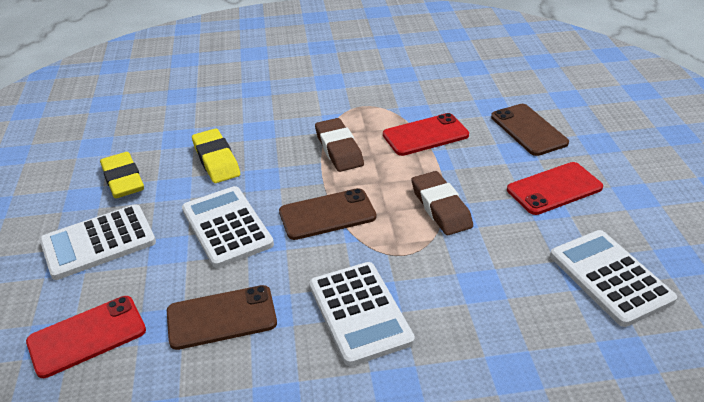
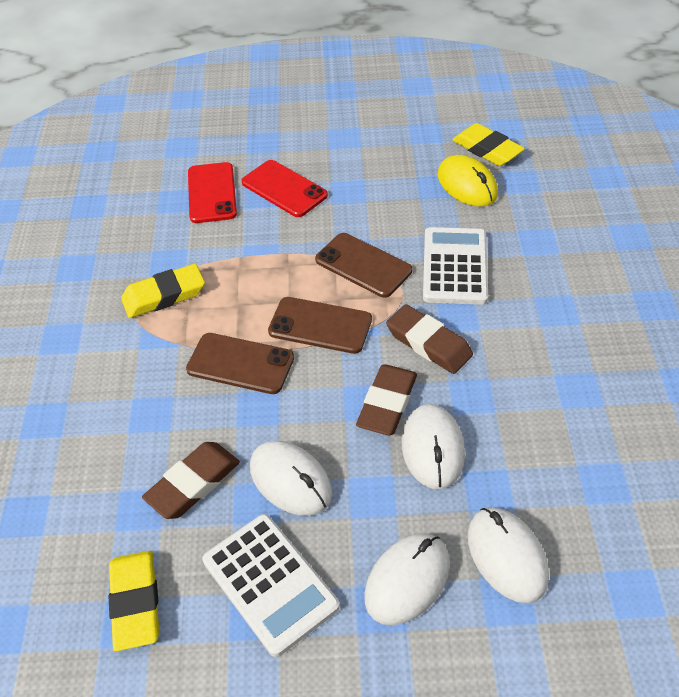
brown eraser: 2 -> 3
red phone: 3 -> 2
white calculator: 4 -> 2
white mouse: 0 -> 4
yellow eraser: 2 -> 3
yellow mouse: 0 -> 1

